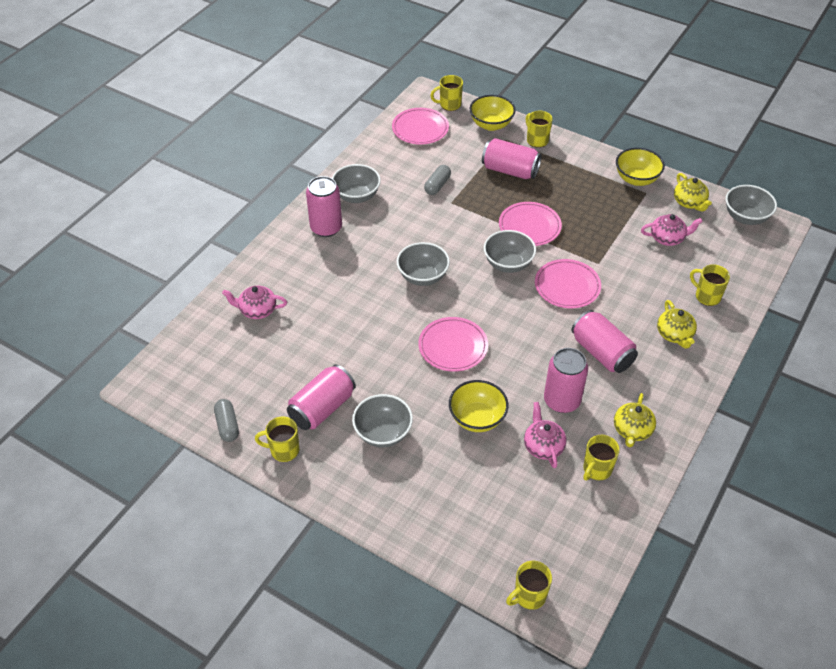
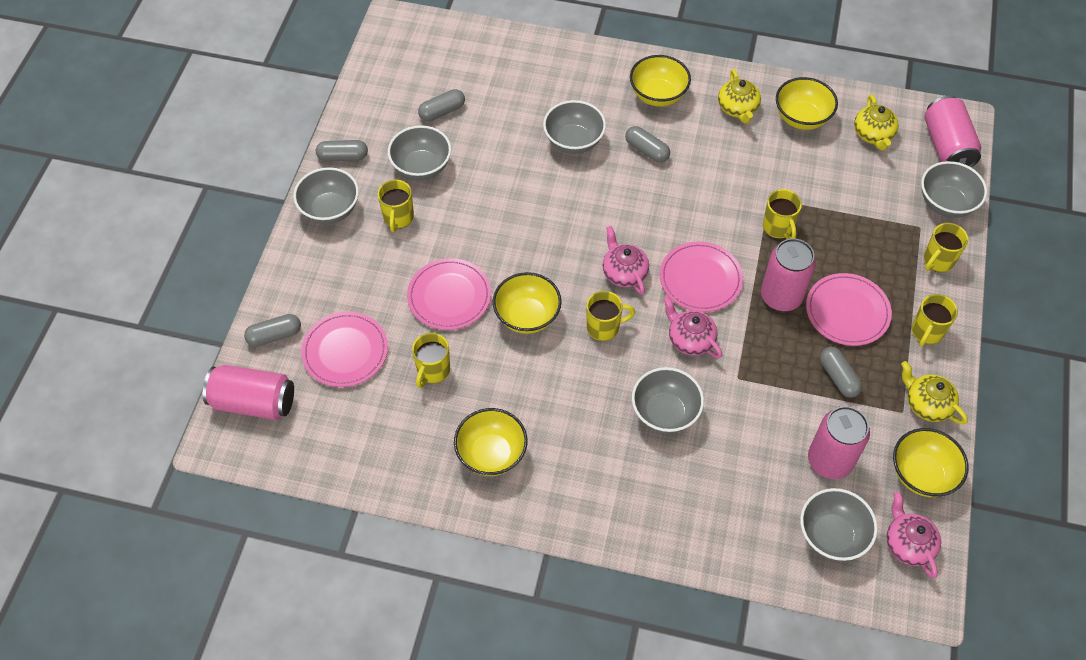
grey bowl: 5 -> 6
grey capsule: 2 -> 5
pink can: 5 -> 4
yellow bowl: 3 -> 5

